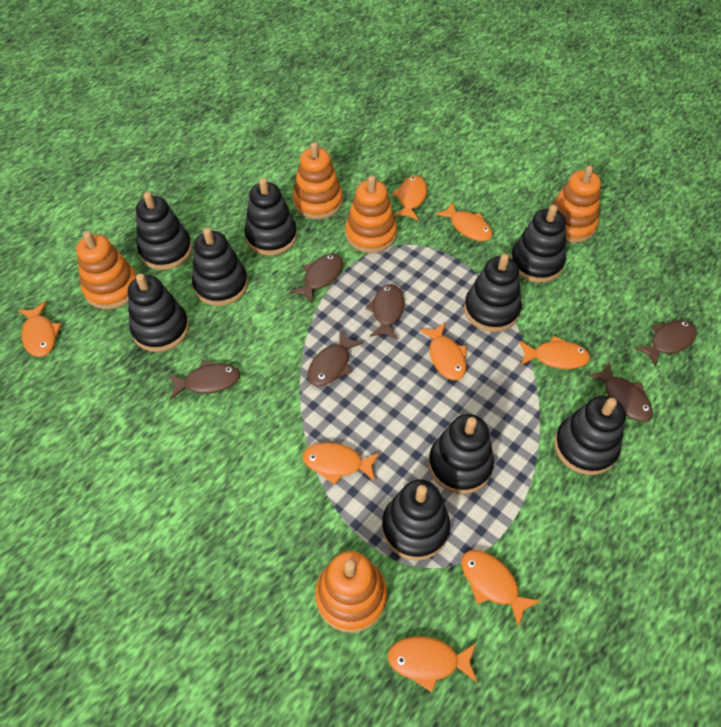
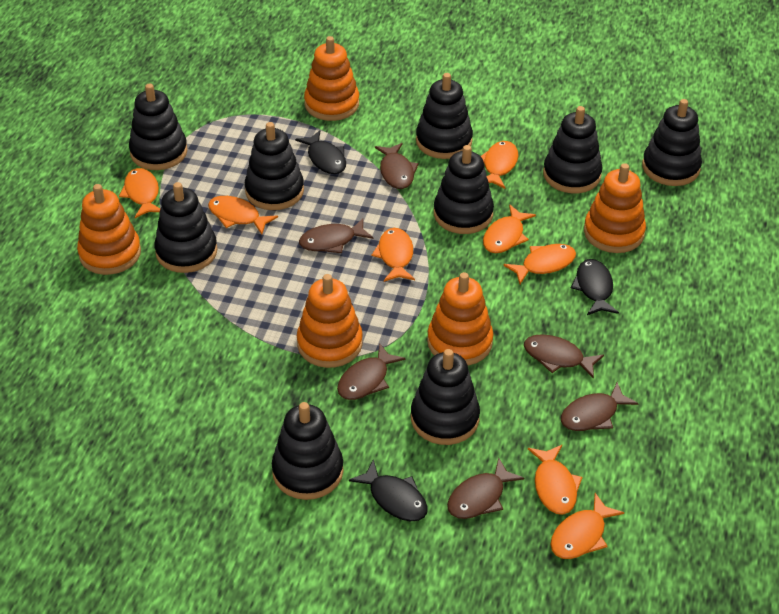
black fish: 0 -> 3

